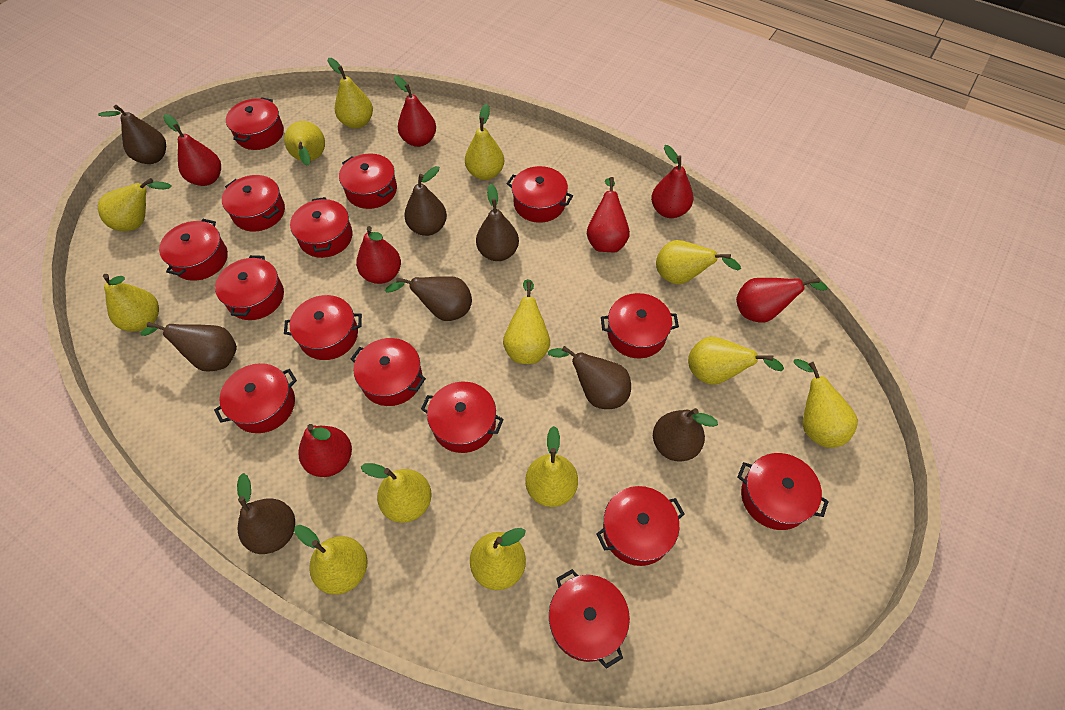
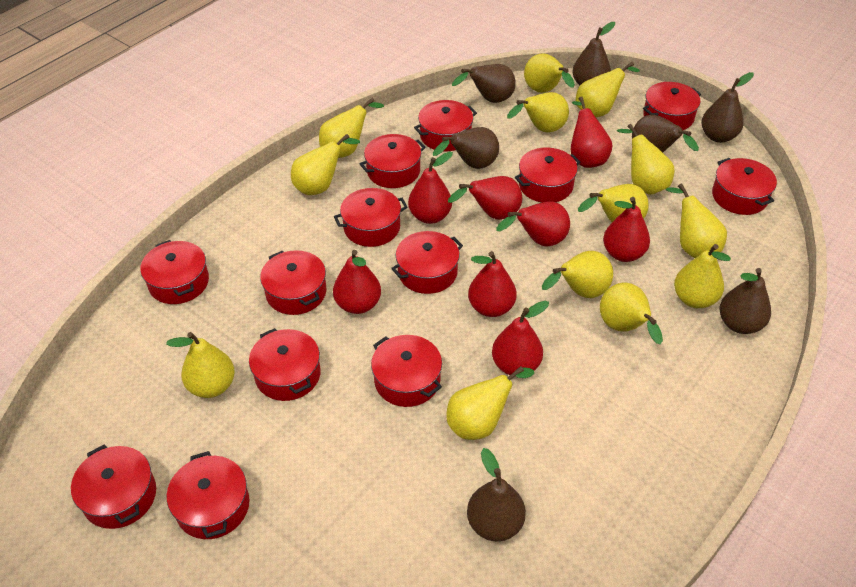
brown pear: 8 -> 7
red pear: 7 -> 8
red pot: 15 -> 13

